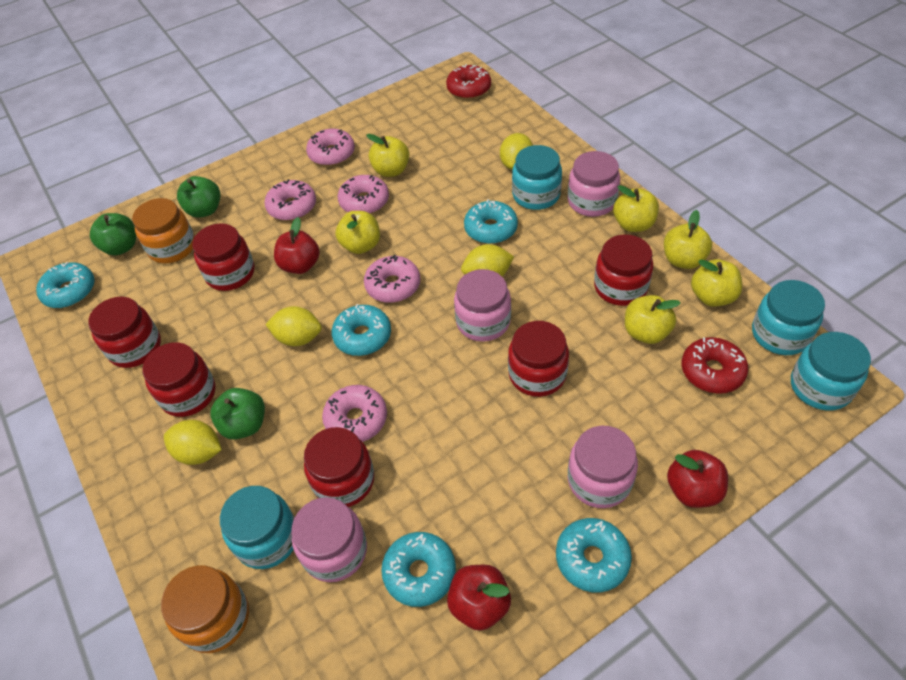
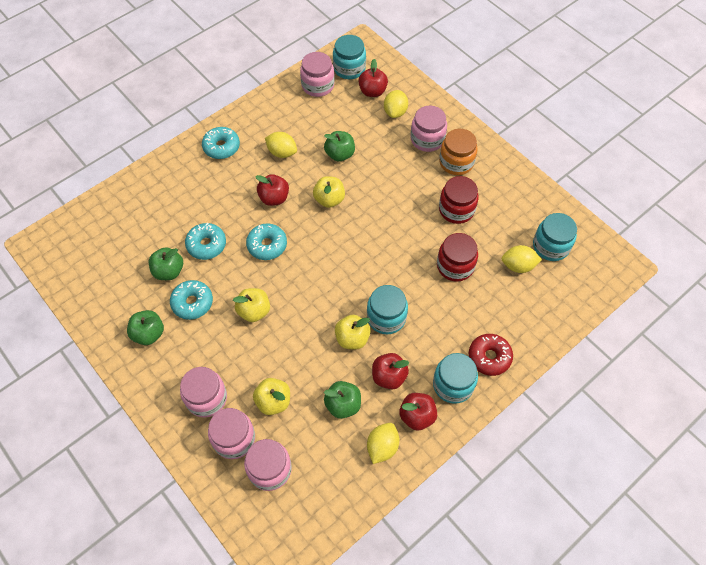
green apple: 3 -> 4
orange jar: 2 -> 1
pink donut: 5 -> 0
pink jar: 4 -> 5
red apple: 3 -> 4
red donut: 2 -> 1
red jar: 6 -> 2
turquoise donut: 5 -> 4
yellow apple: 6 -> 4

